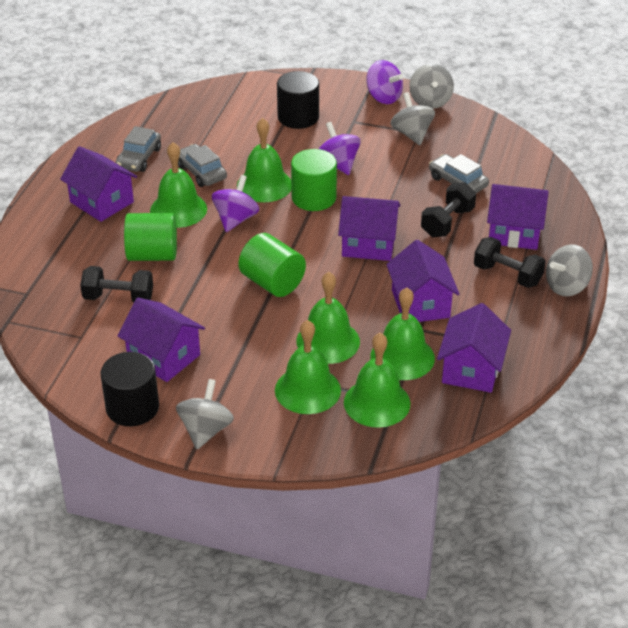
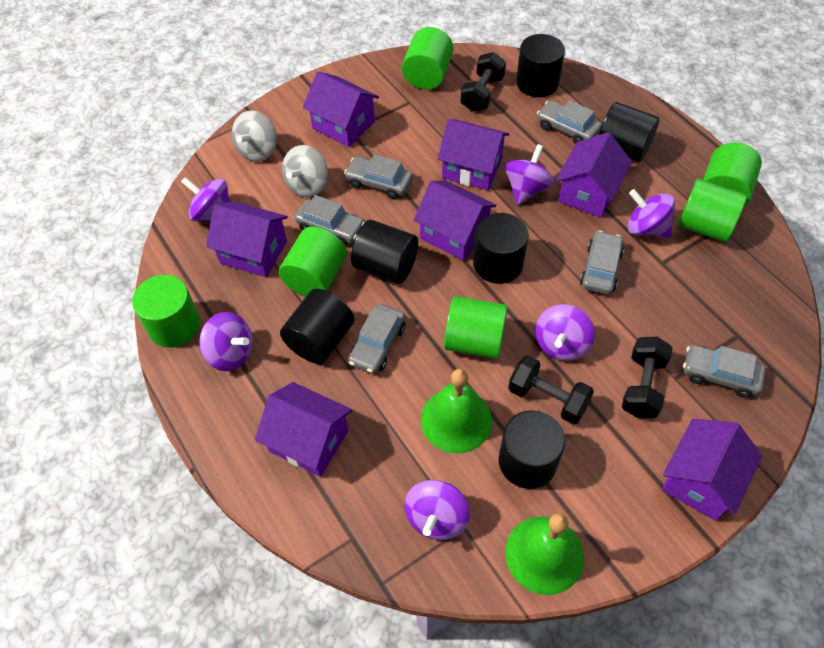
black cylinder: 2 -> 6
green bell: 6 -> 2
green cylinder: 3 -> 6
grey car: 3 -> 6
grey spinning top: 4 -> 2
purple house: 6 -> 7
purple spinning top: 3 -> 6

